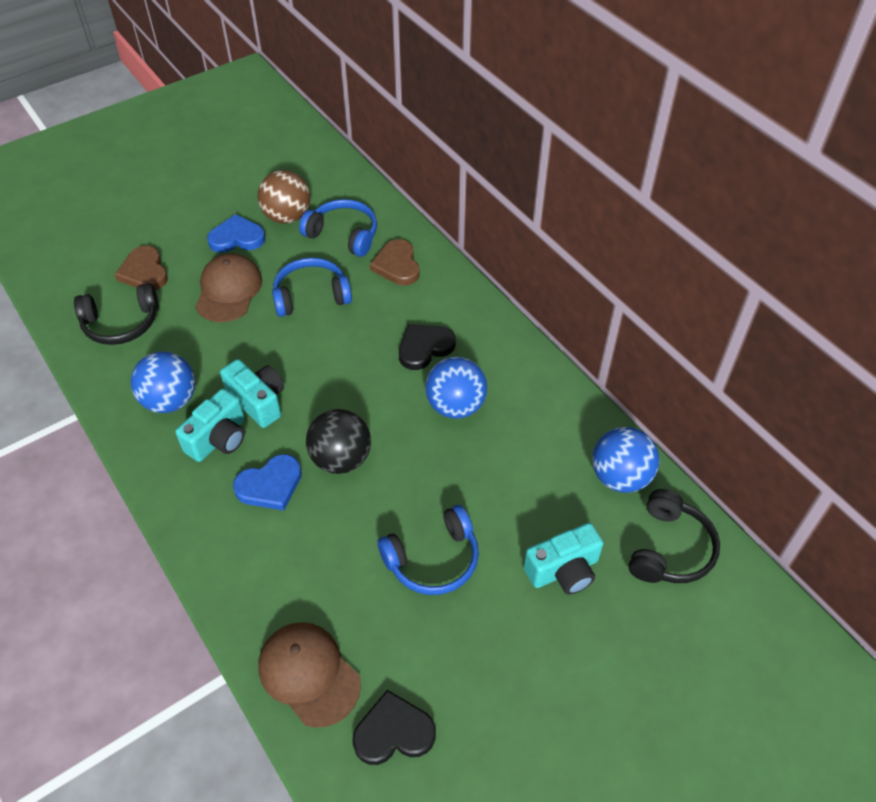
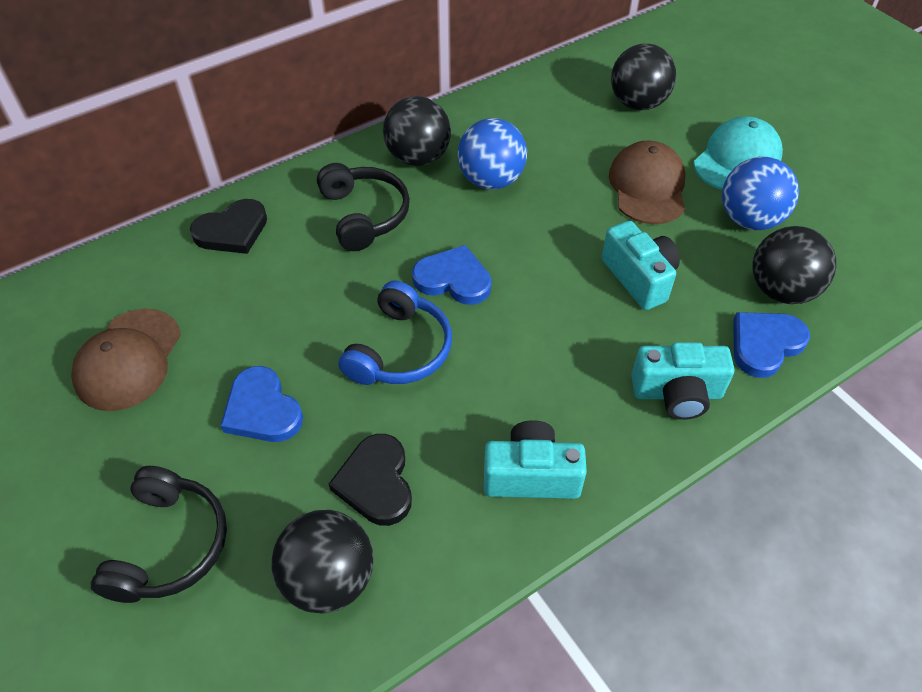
black ball: 1 -> 4
blue ball: 3 -> 2
blue headphones: 3 -> 1
blue heart: 2 -> 3
brown ball: 1 -> 0
brown heart: 2 -> 0
turquoise cap: 0 -> 1

